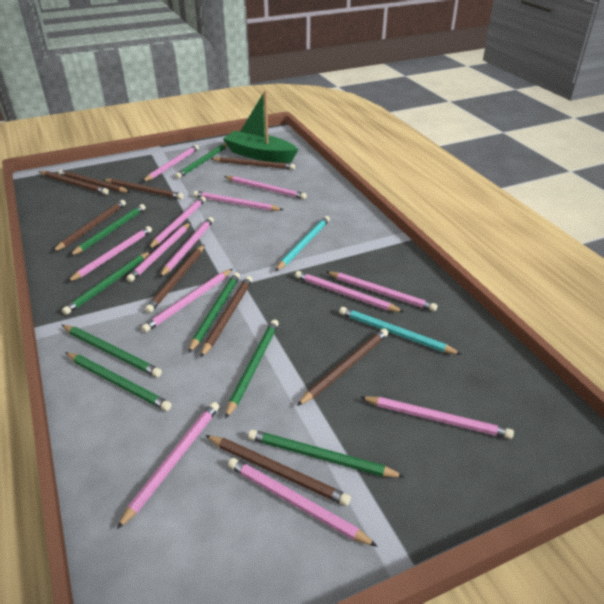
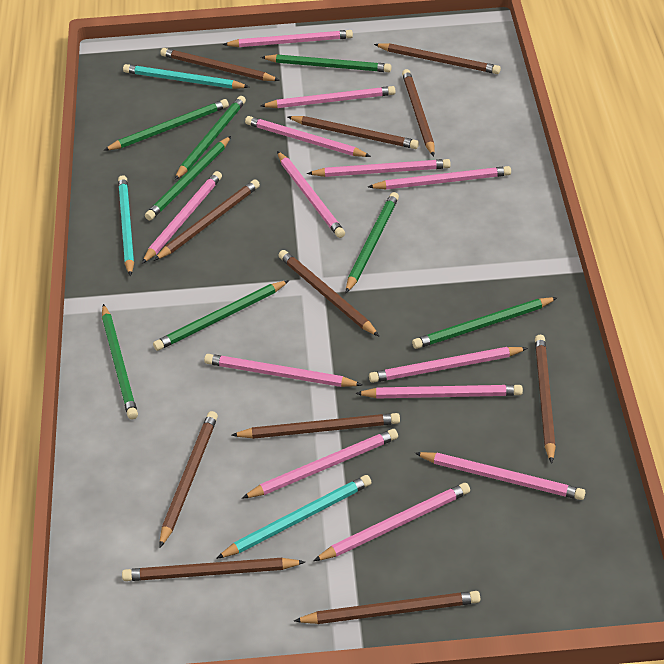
brown pencil: 9 -> 11
green boat: 1 -> 0
turquoise pencil: 2 -> 3

